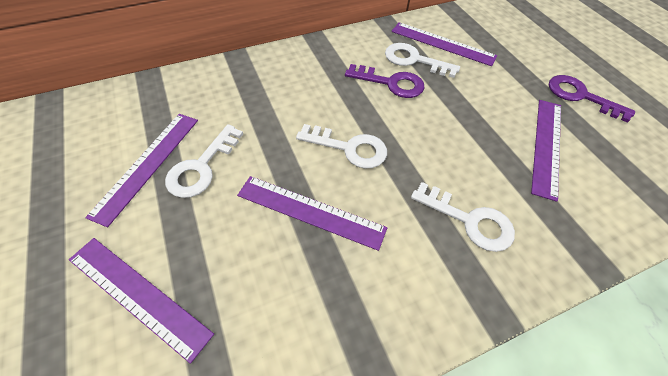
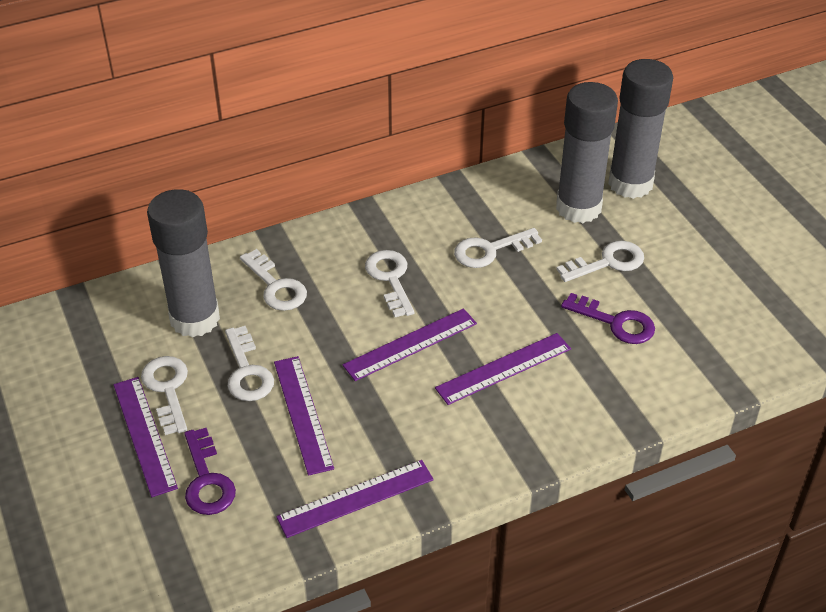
grey glue stick: 0 -> 3
white key: 4 -> 6

